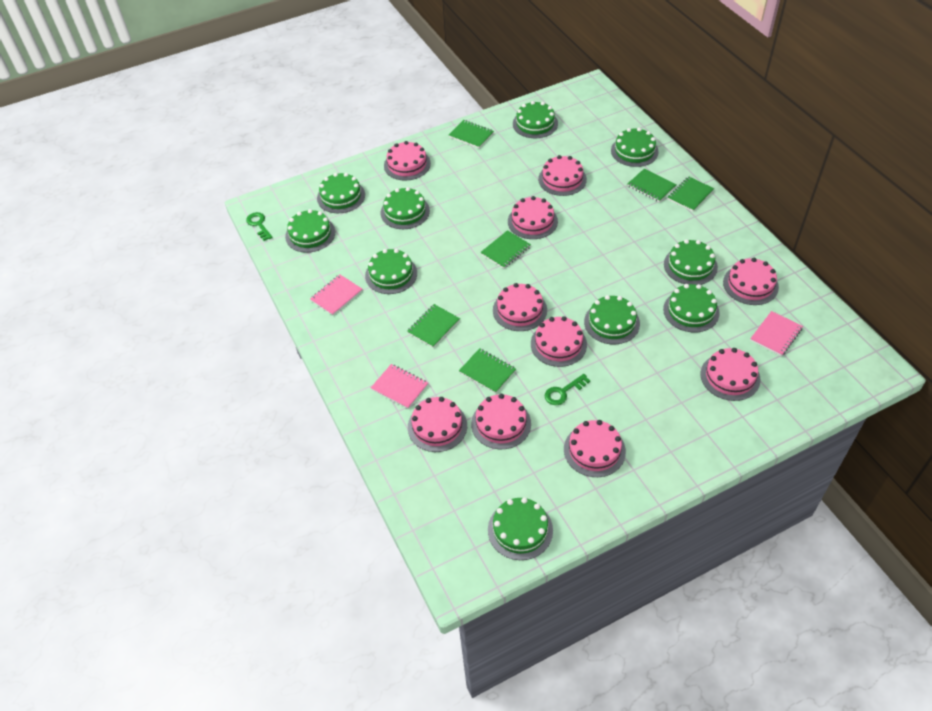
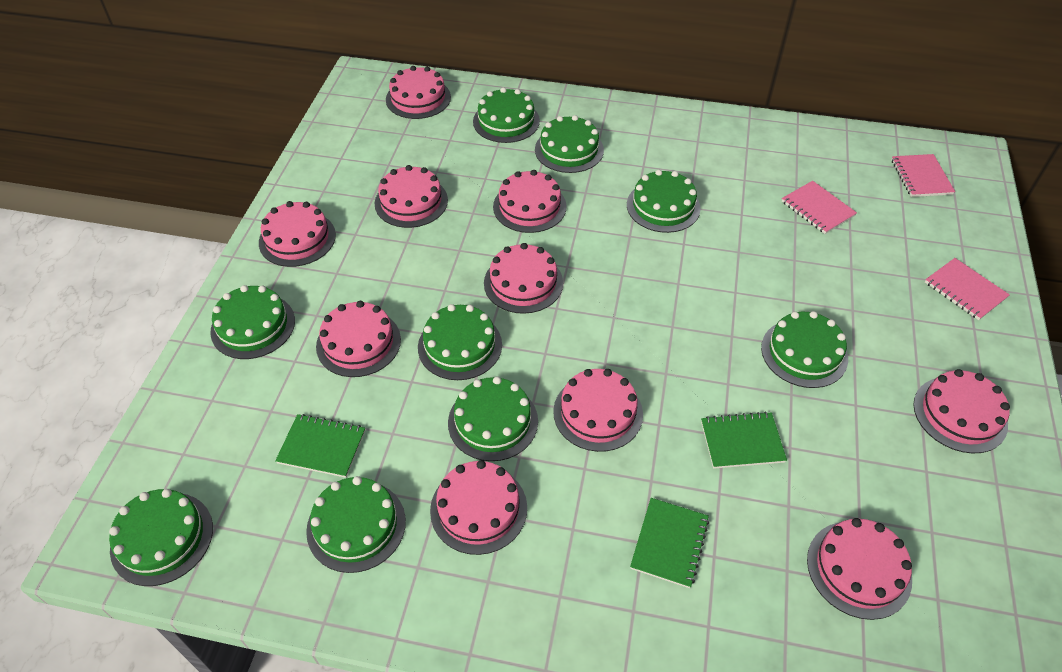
green cake: 10 -> 9
green key: 2 -> 0
green notebook: 6 -> 3

